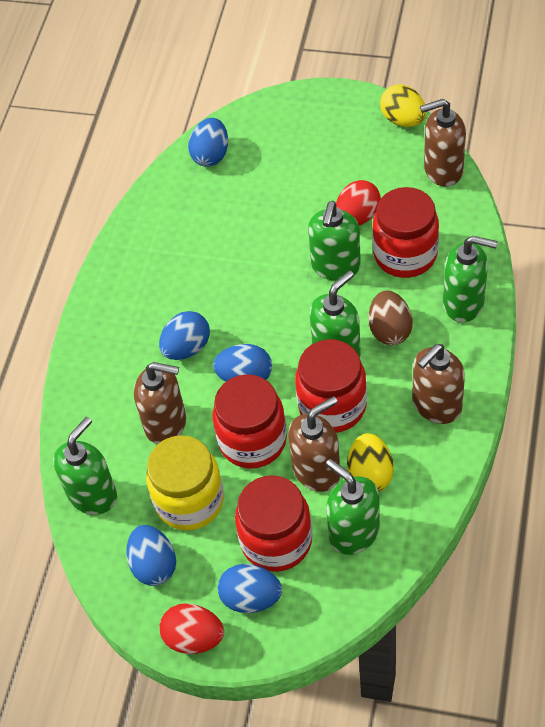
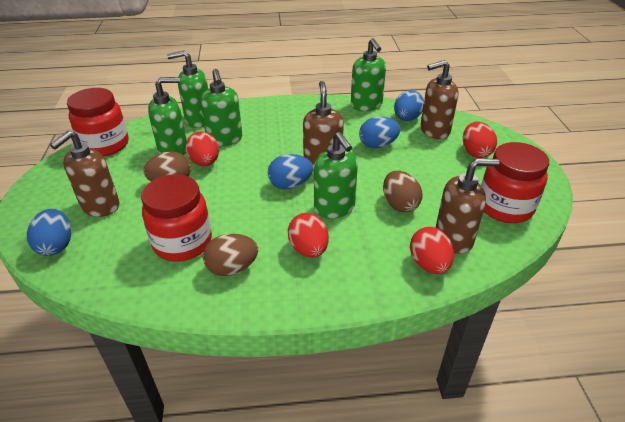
blue egg: 5 -> 4
brown egg: 1 -> 3
red egg: 2 -> 4
red jar: 4 -> 3
yellow egg: 2 -> 0
yellow jar: 1 -> 0

